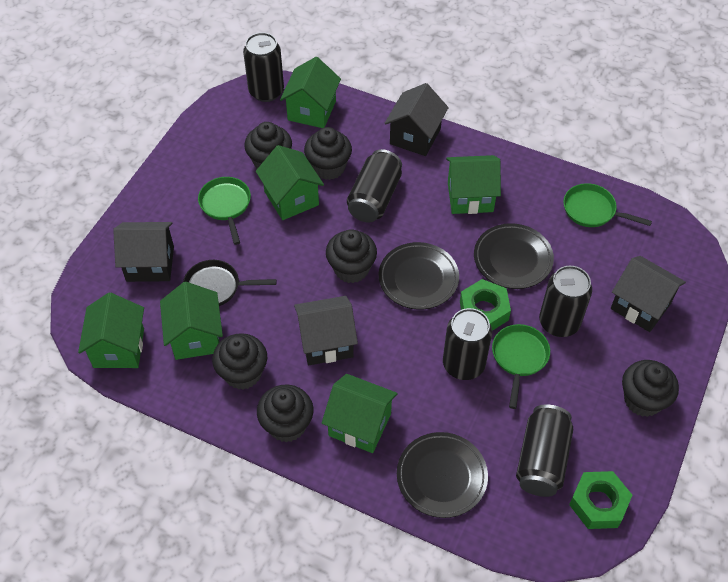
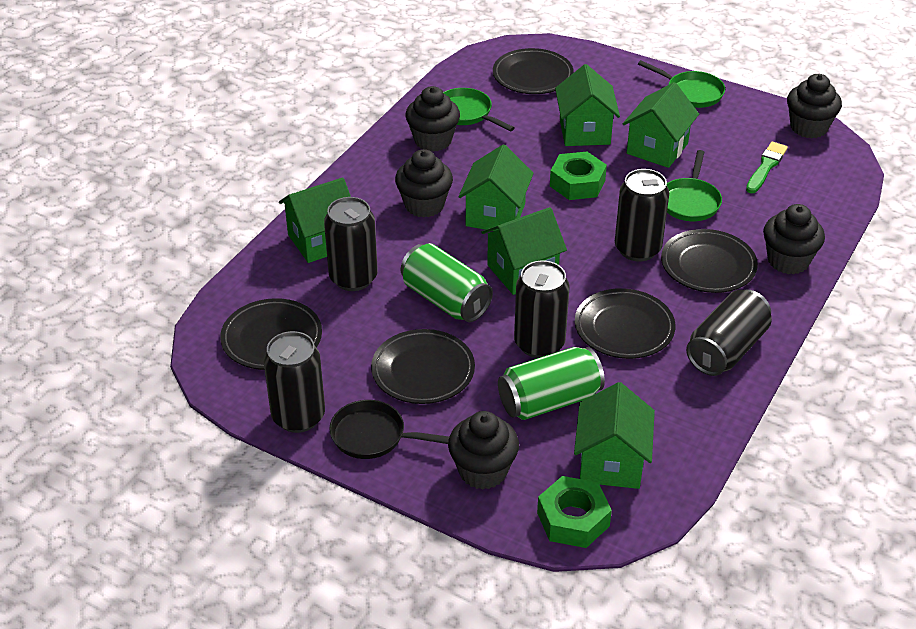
black cupcake: 6 -> 5
black house: 4 -> 0
black plate: 3 -> 5
green brush: 0 -> 1
green can: 0 -> 2

